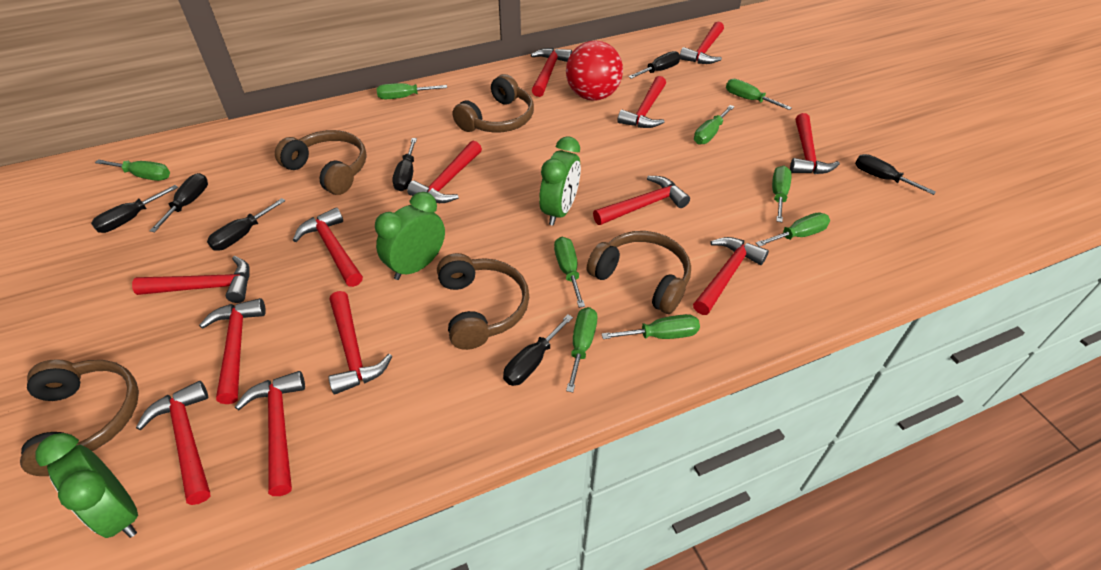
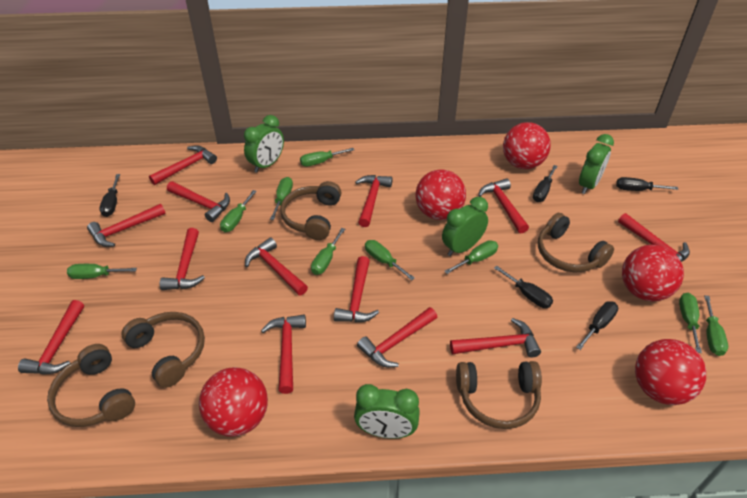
black screwdriver: 7 -> 5
green clock: 3 -> 4
red ball: 1 -> 5

